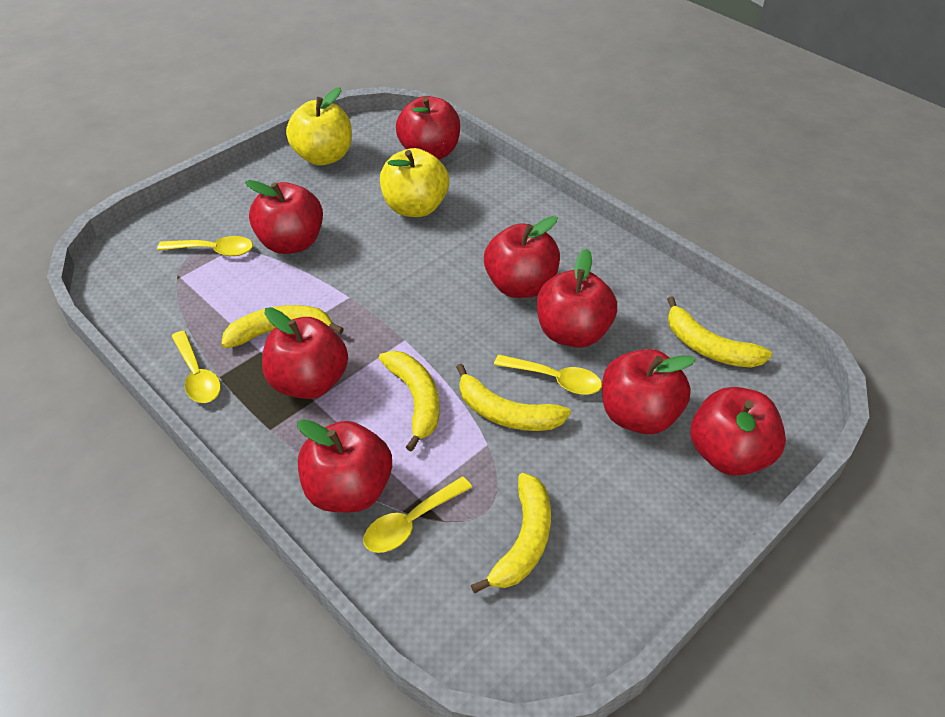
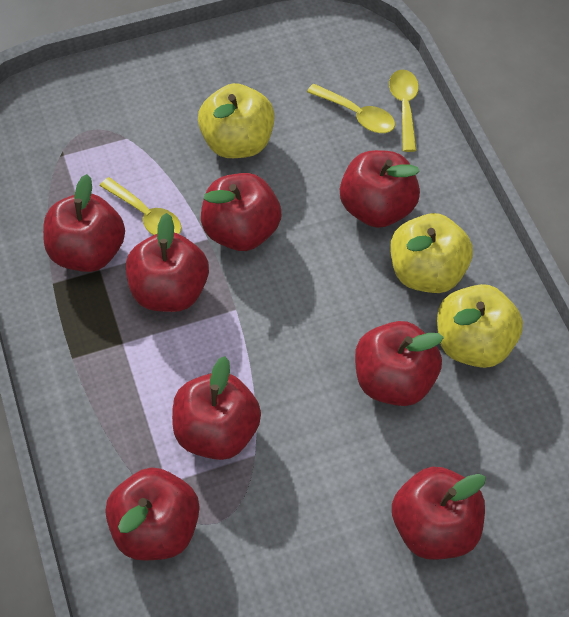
yellow apple: 2 -> 3
yellow banana: 5 -> 0
yellow spoon: 4 -> 3

